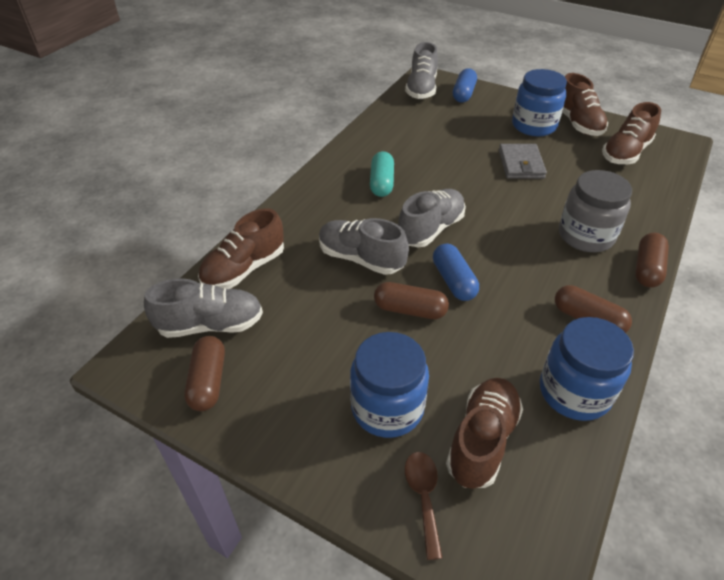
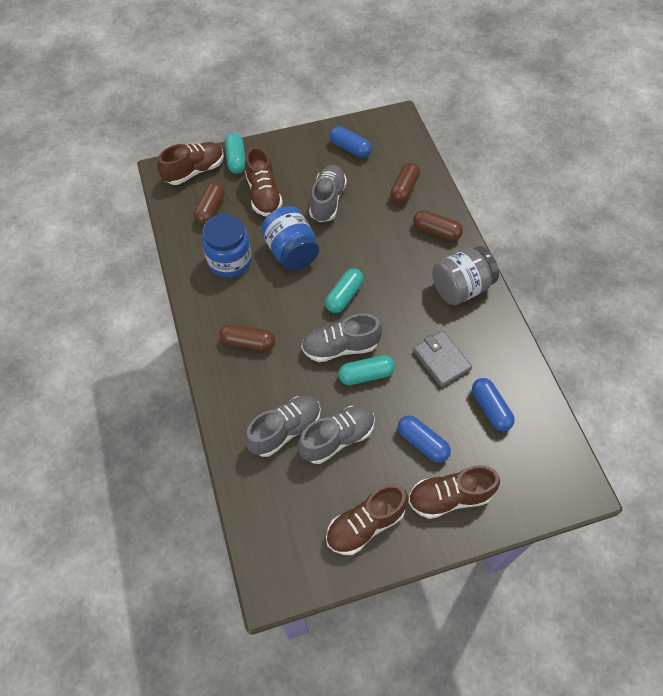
blue capsule: 2 -> 3
blue jar: 3 -> 2
brown spoon: 1 -> 0
turquoise capsule: 1 -> 3

